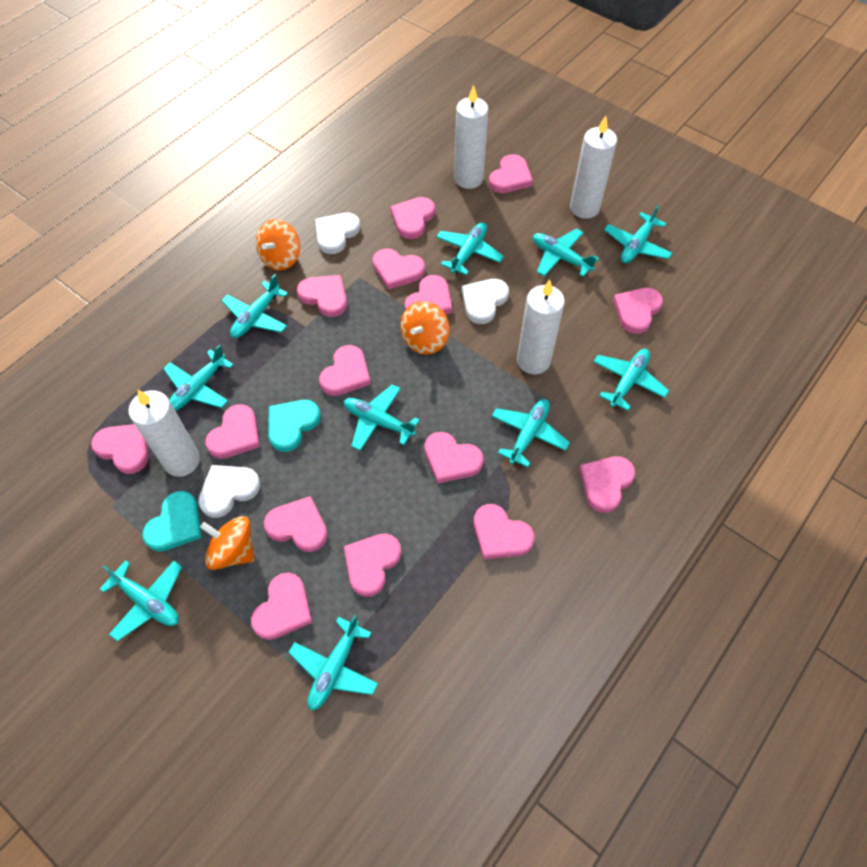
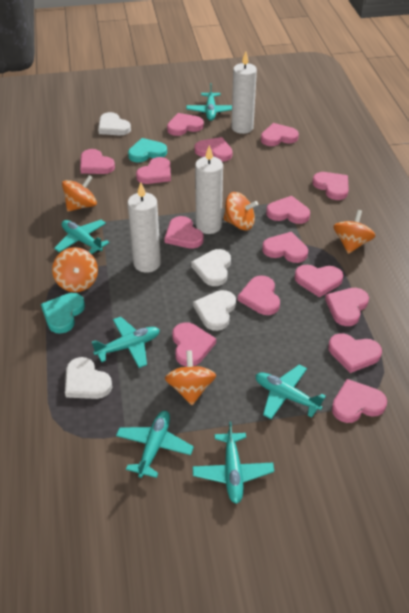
orange spinning top: 3 -> 5
turquoise plane: 10 -> 6
white candle: 4 -> 3
white heart: 3 -> 4

